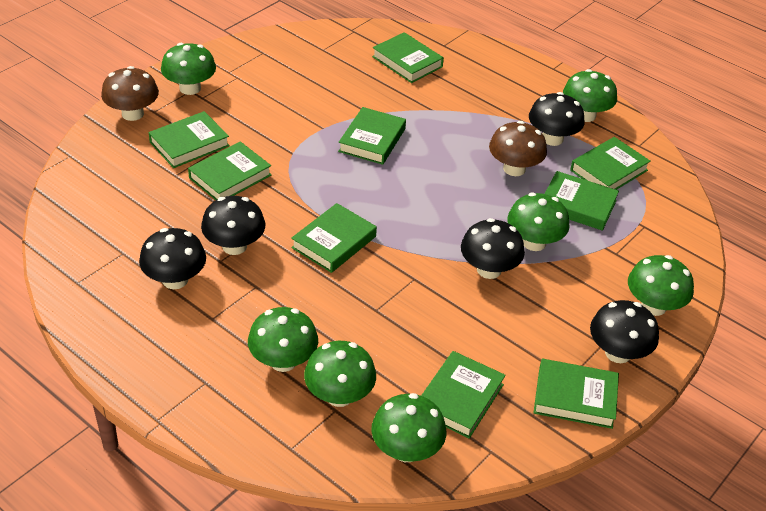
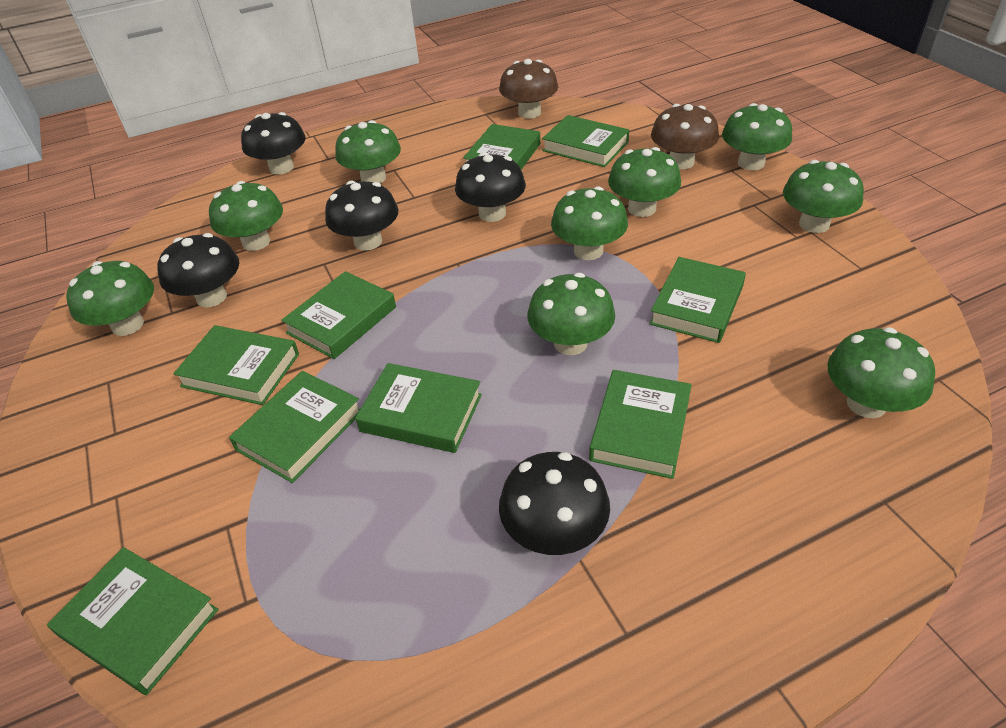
green mushroom: 7 -> 9

